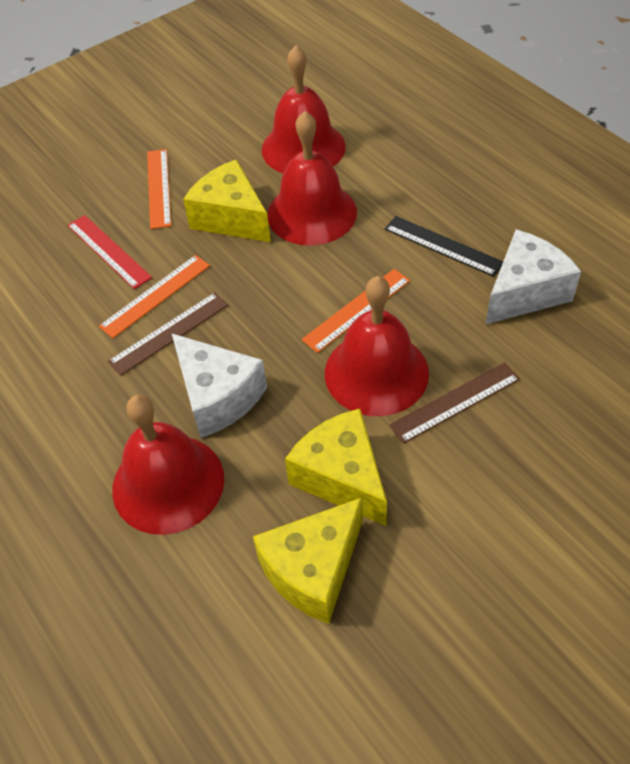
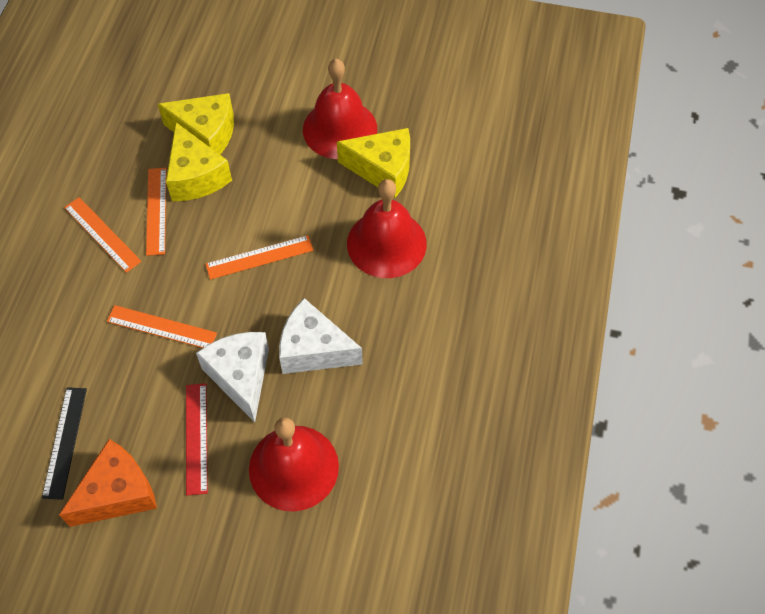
brown ruler: 2 -> 0
orange cheese: 0 -> 1
orange ruler: 3 -> 4
red bell: 4 -> 3

